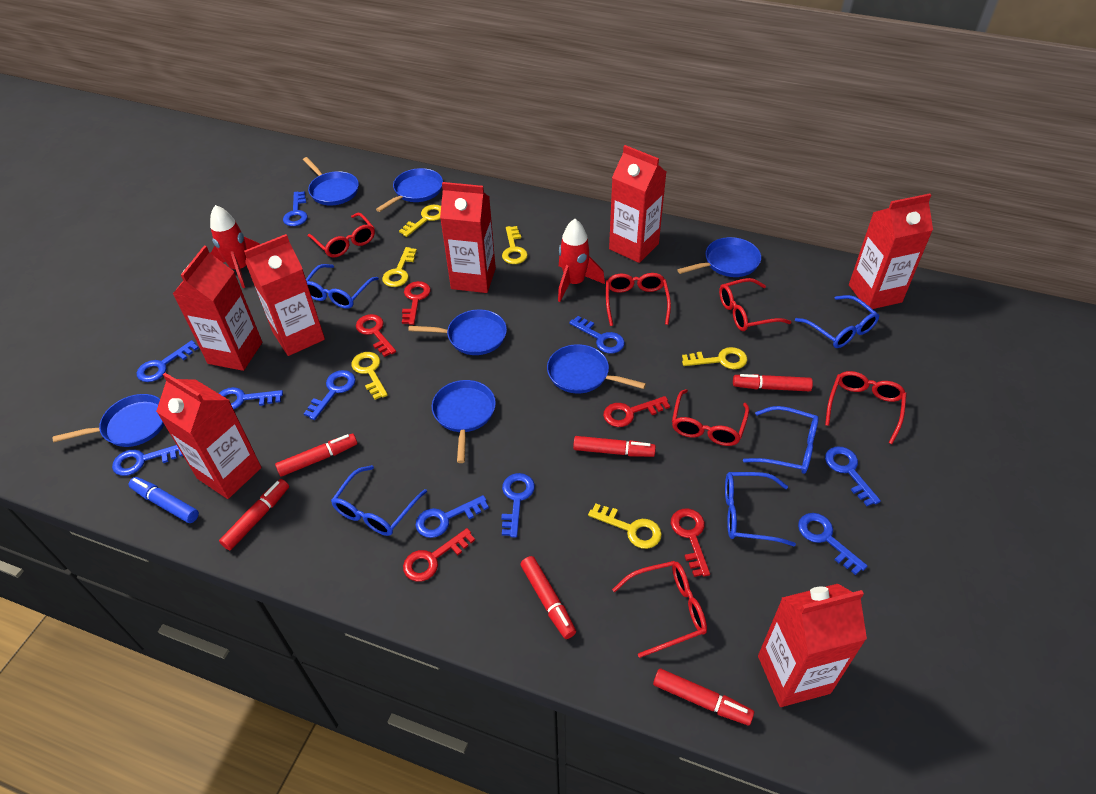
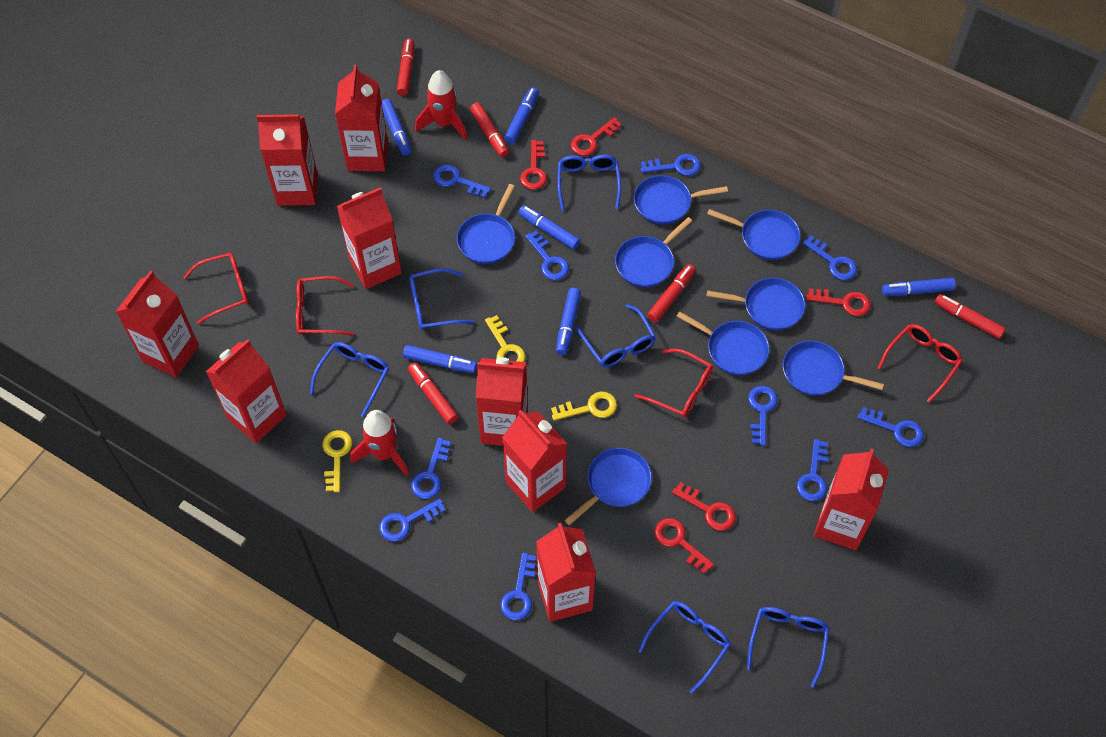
blue glasses: 5 -> 6
blue marker: 1 -> 6
blue pan: 7 -> 8
red carton: 7 -> 9
red glasses: 6 -> 4
red marker: 6 -> 5
yellow key: 6 -> 3

